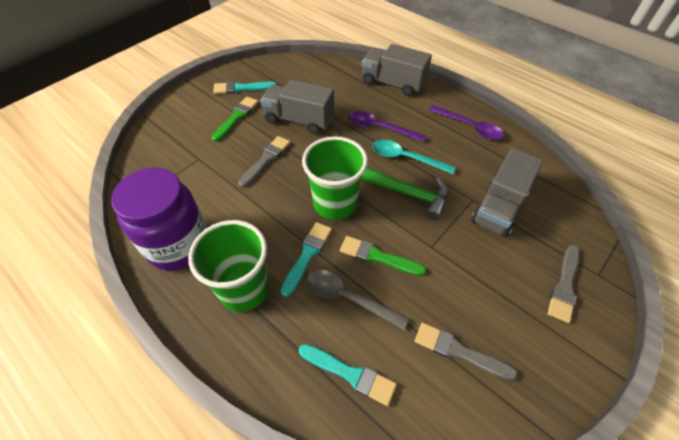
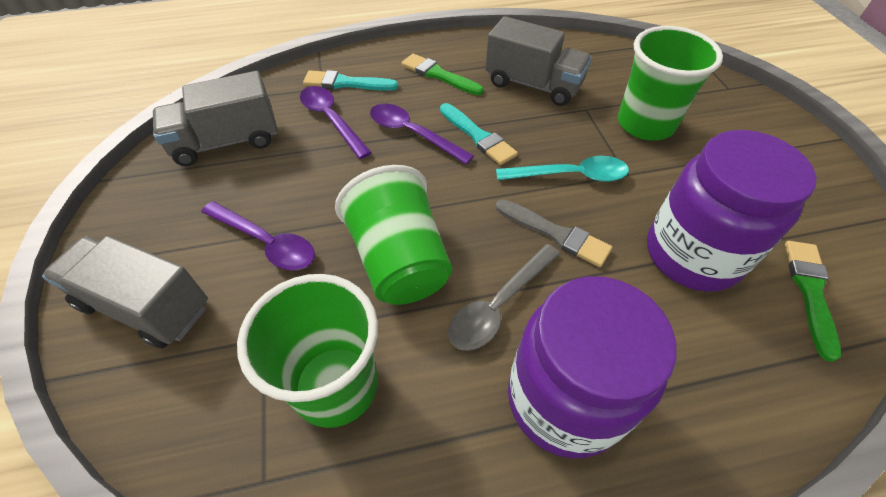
green cup: 2 -> 3
green hammer: 1 -> 0
grey brush: 3 -> 1
purple jar: 1 -> 2
purple spoon: 2 -> 3
turquoise brush: 3 -> 2

